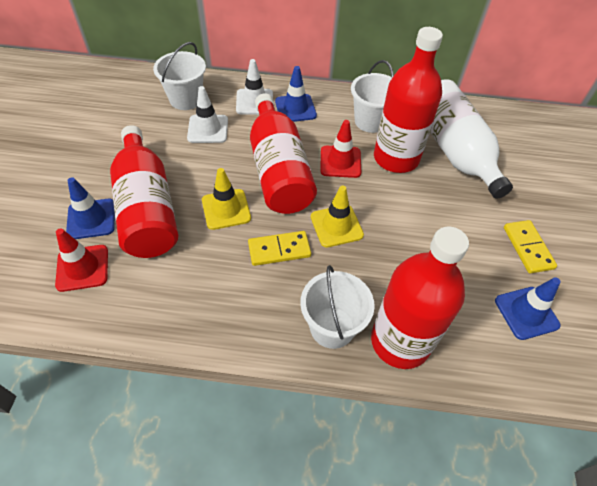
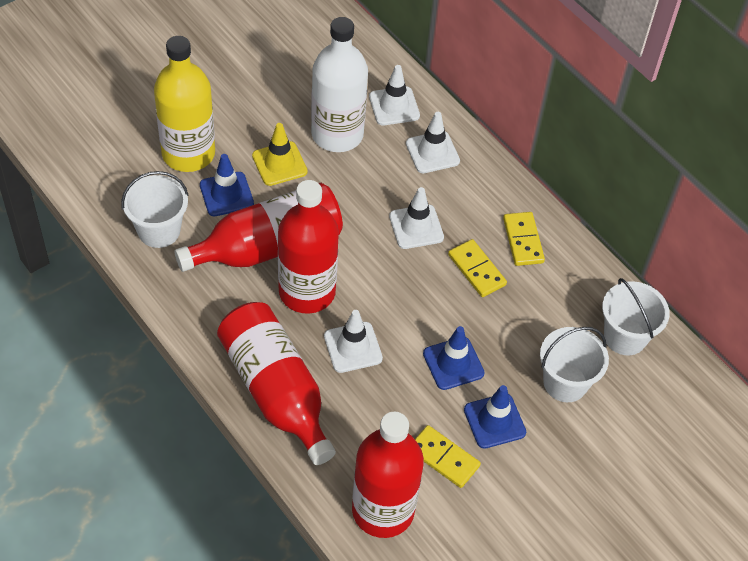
red traffic cone: 2 -> 0
white traffic cone: 2 -> 4
yellow bottle: 0 -> 1
yellow domino: 2 -> 3
yellow traffic cone: 2 -> 1

